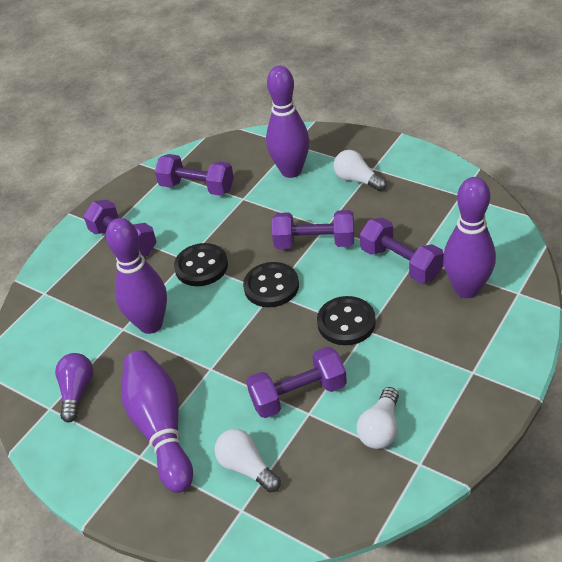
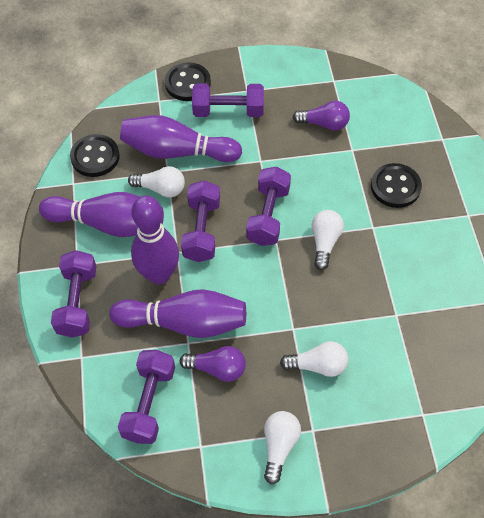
purple light bulb: 1 -> 2
white light bulb: 3 -> 4

